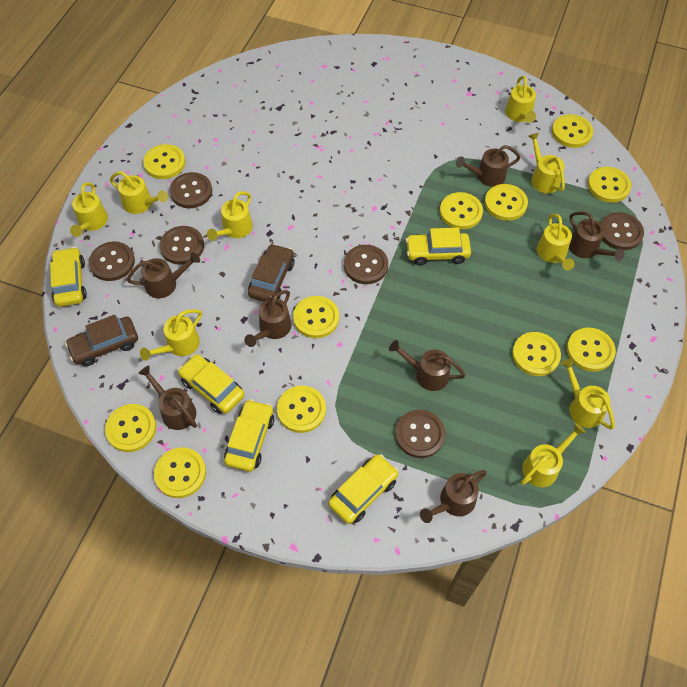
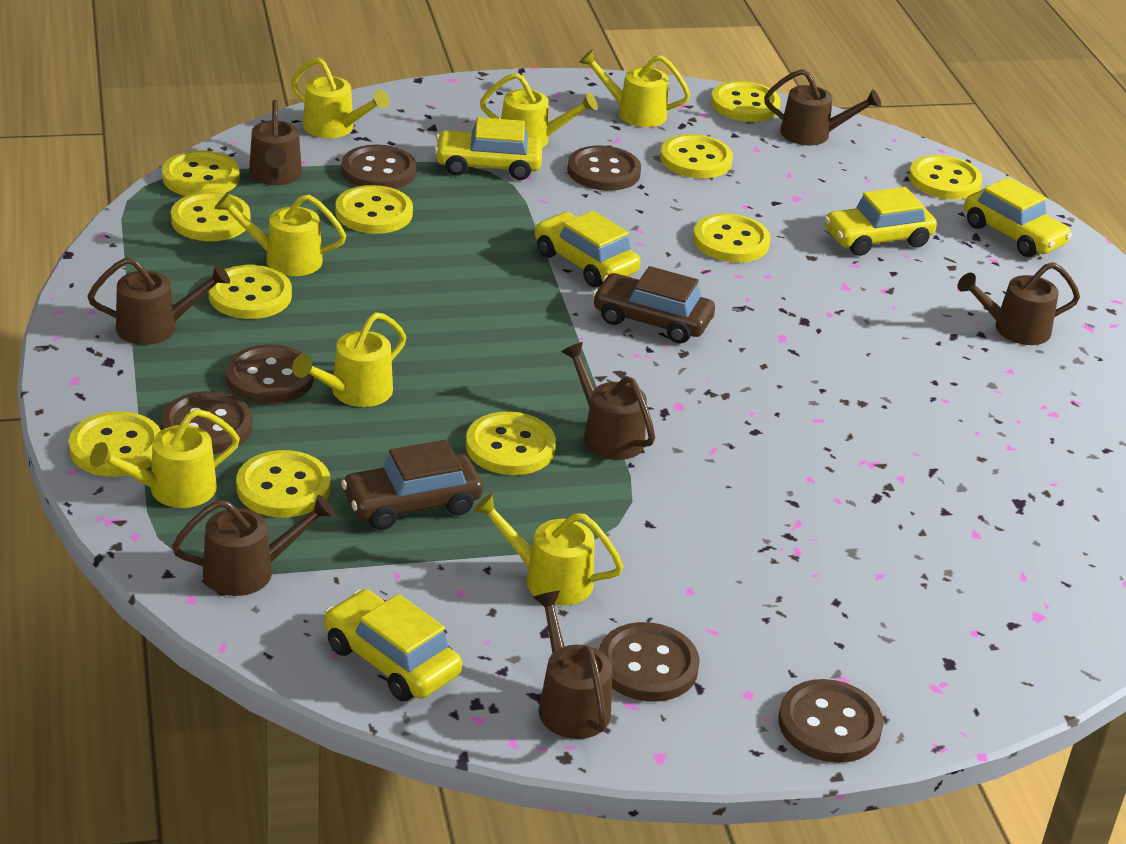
yellow watering can: 9 -> 7

